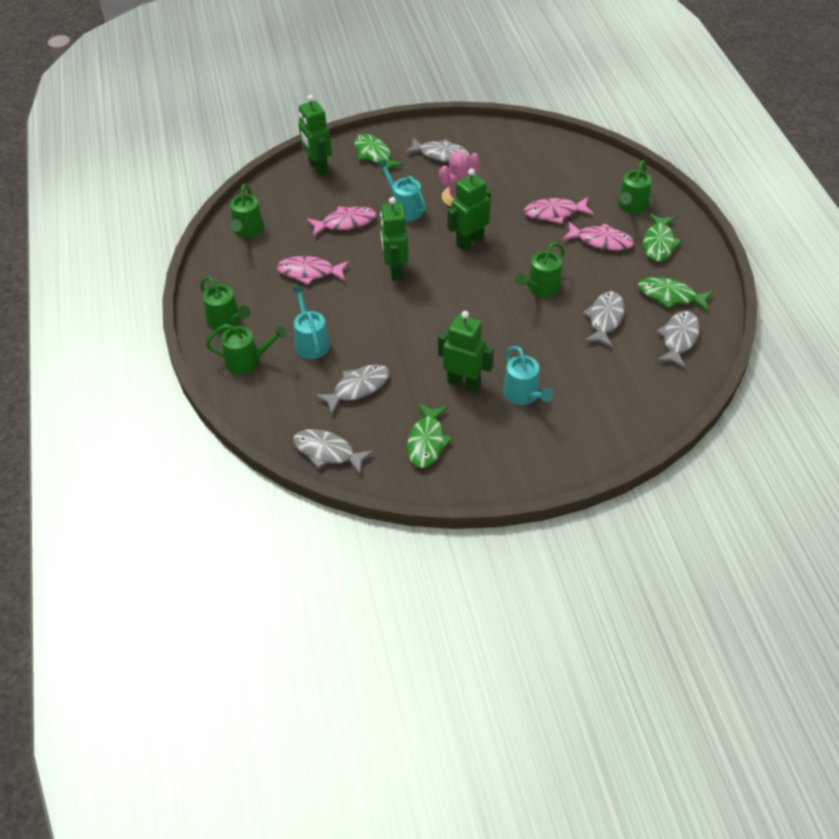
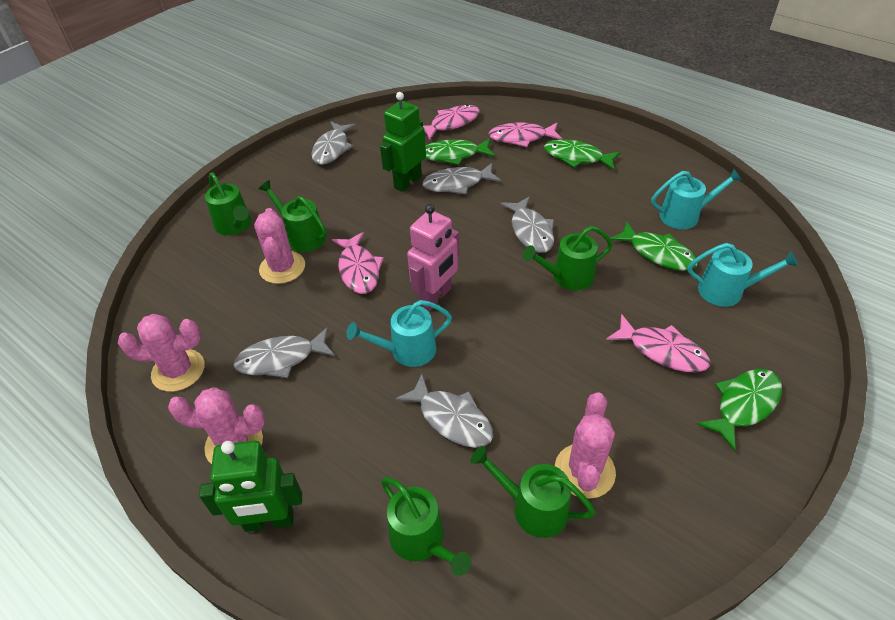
green robot: 4 -> 2
pink cactus: 1 -> 4
pink robot: 0 -> 1

